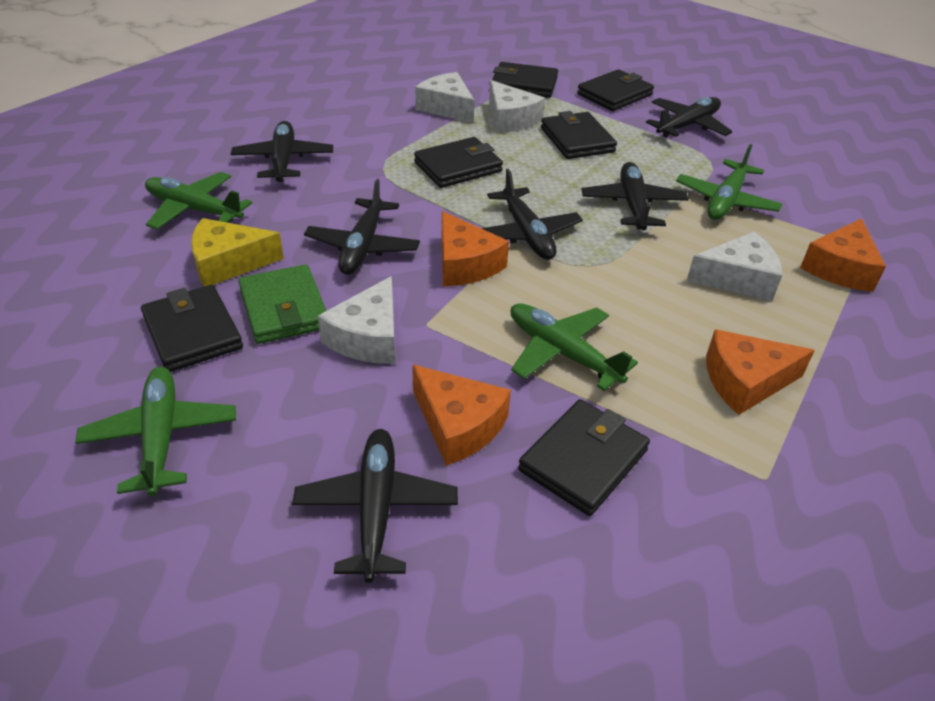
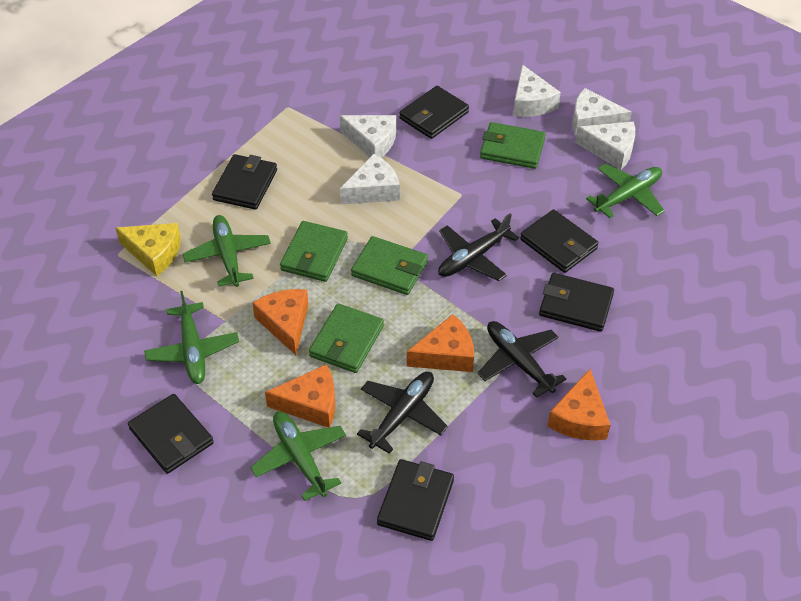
black plane: 6 -> 3
green wallet: 1 -> 4
white cheese: 4 -> 5

